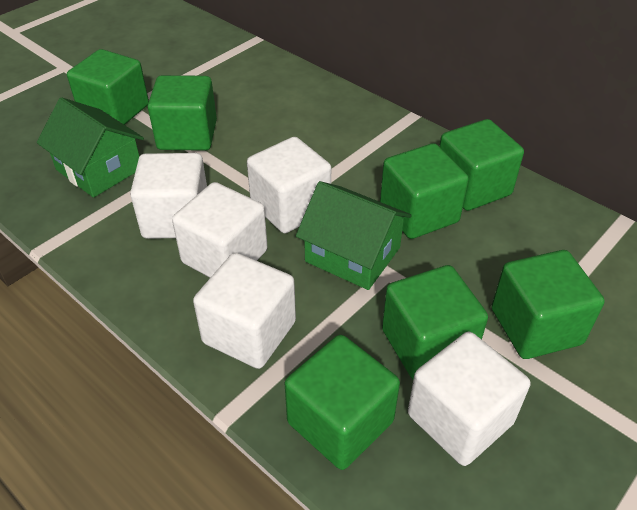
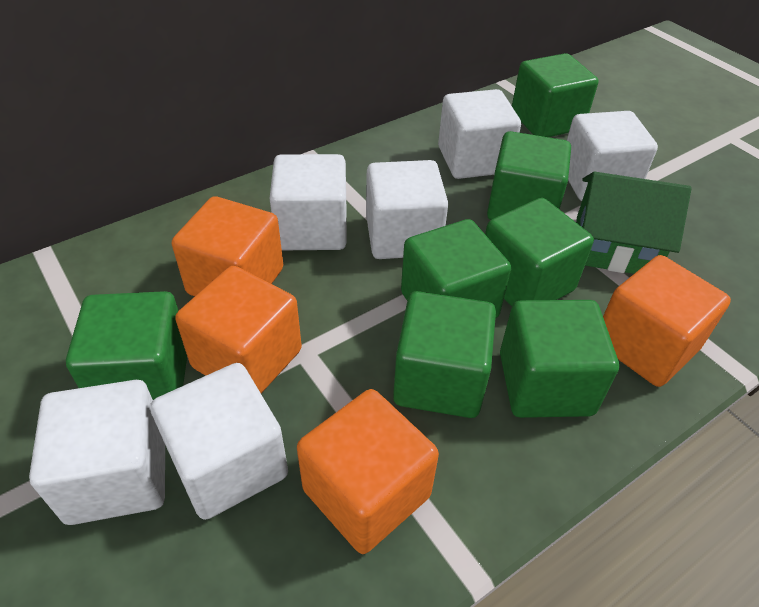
green house: 2 -> 1
orange cube: 0 -> 4
white cube: 5 -> 6

